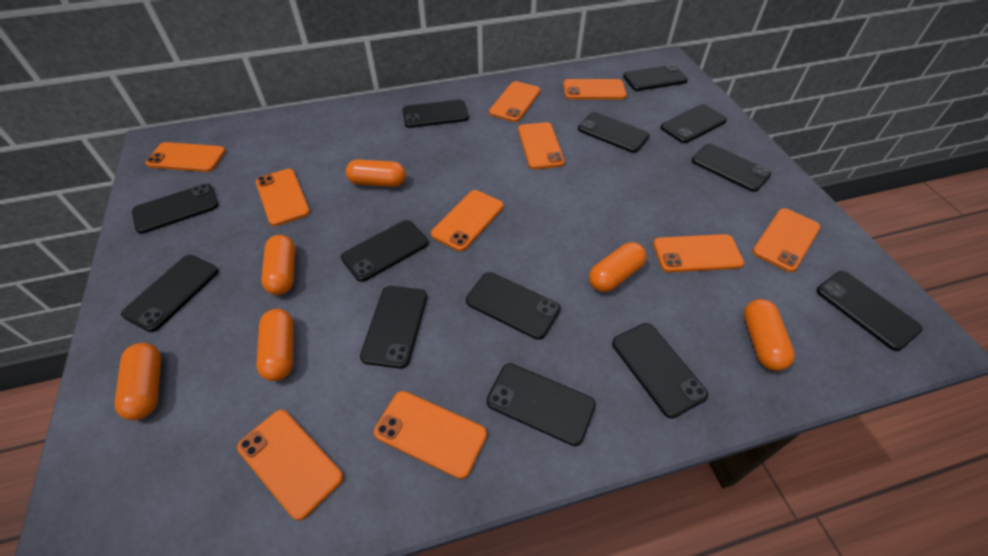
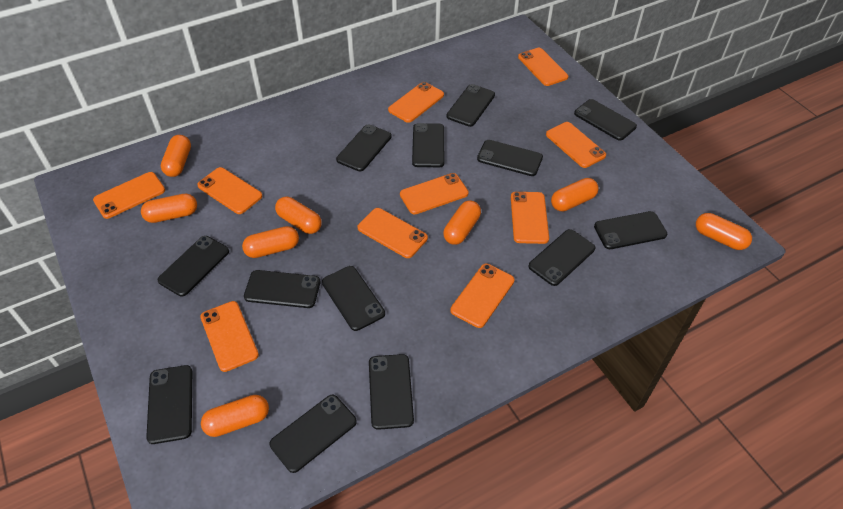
orange capsule: 6 -> 8

